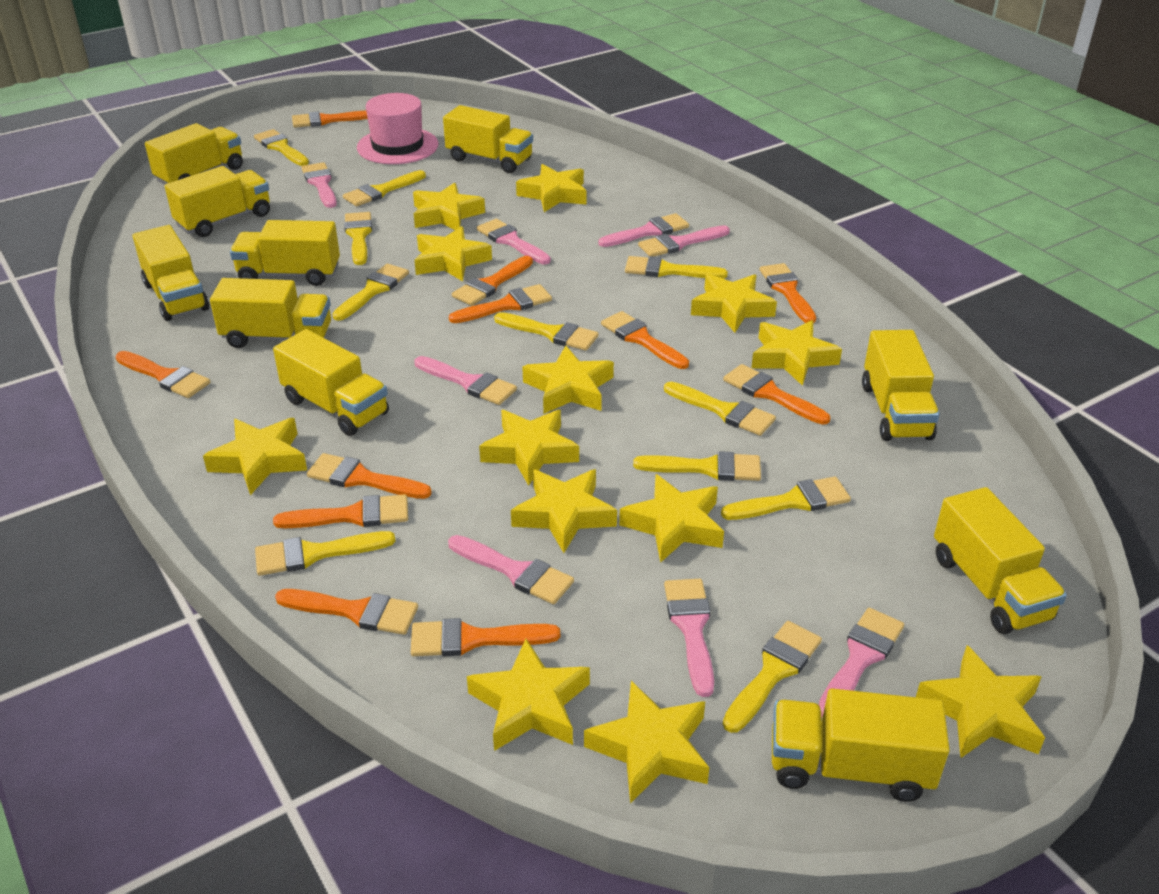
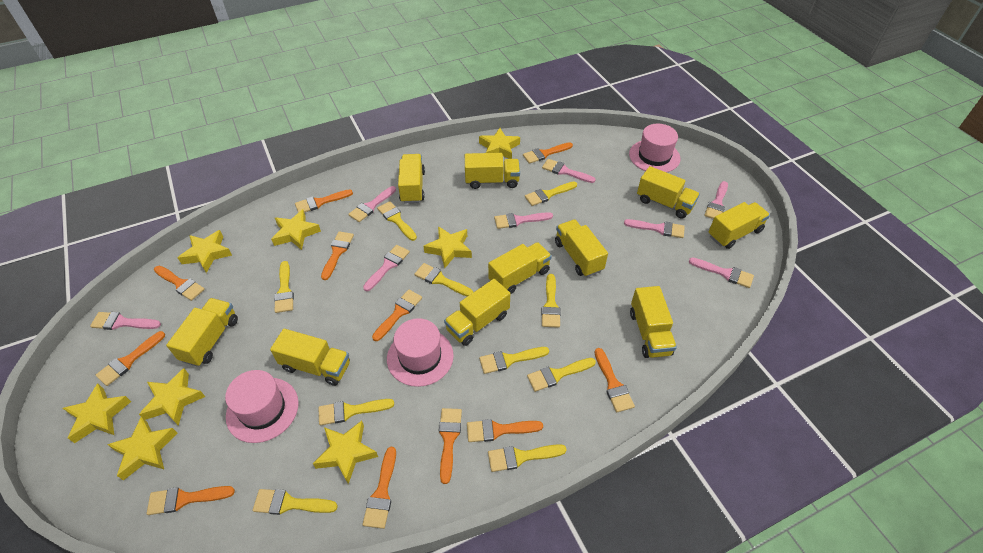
pink hat: 1 -> 3
yellow brush: 11 -> 10
yellow star: 13 -> 8

